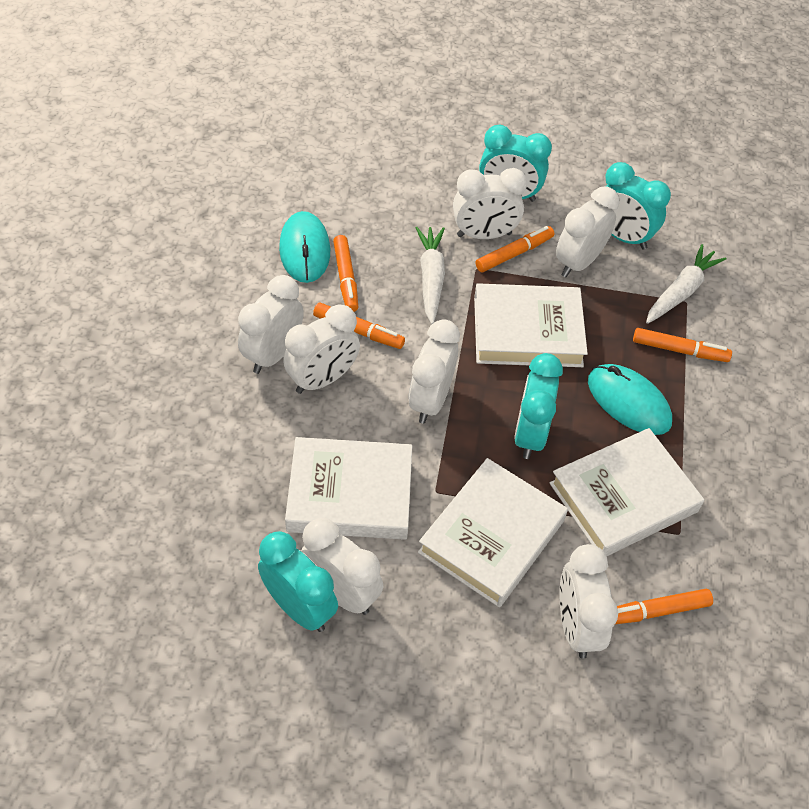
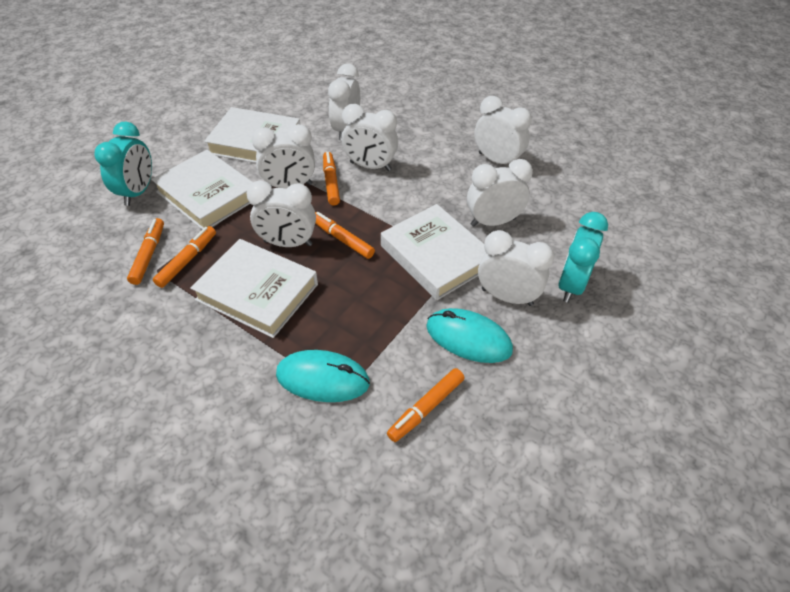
turquoise clock: 4 -> 2
white carrot: 2 -> 0

